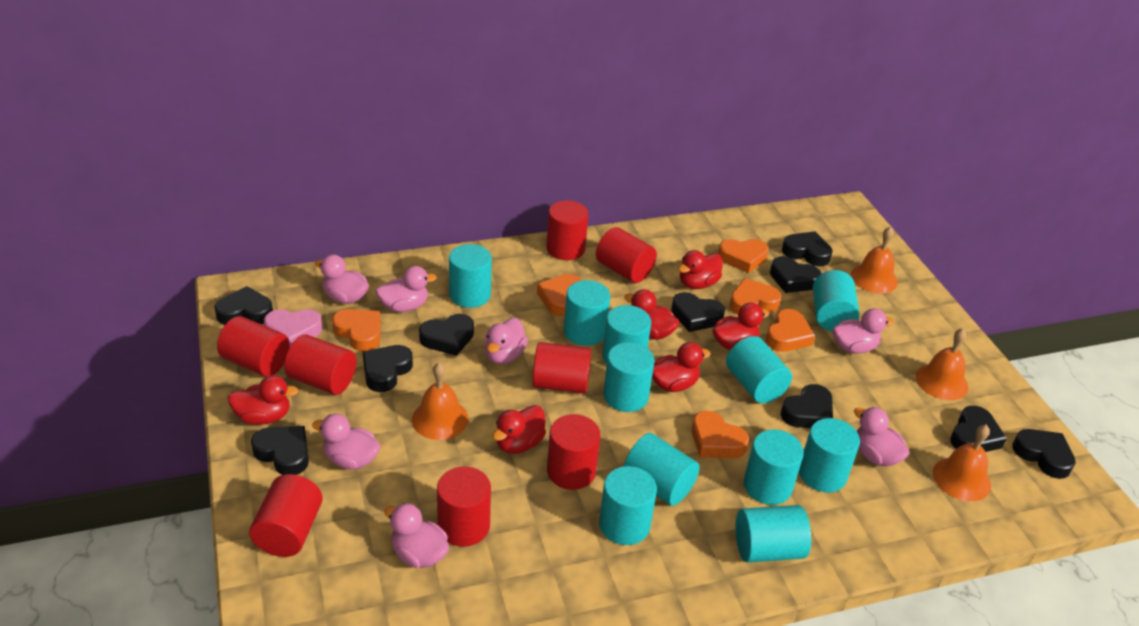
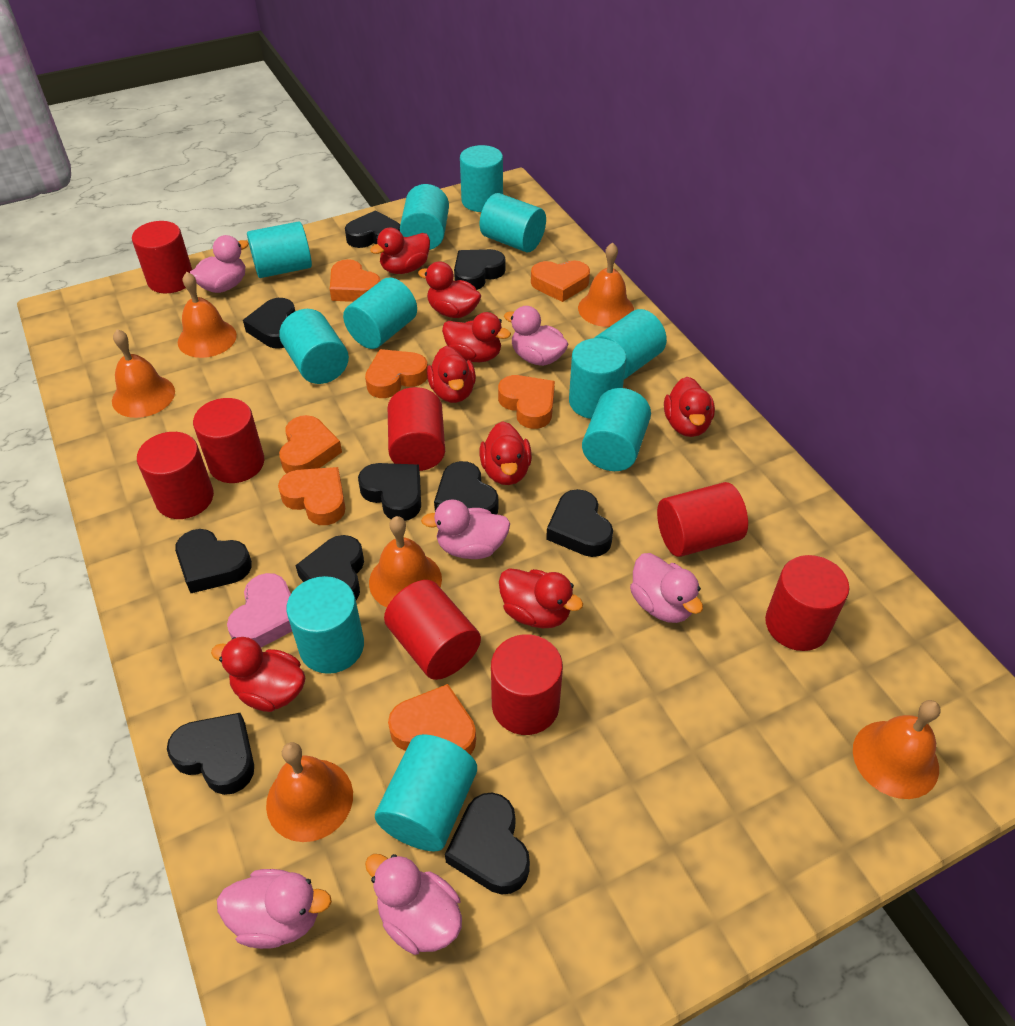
orange bell: 4 -> 6
orange heart: 6 -> 7
pink duck: 7 -> 6
red duck: 6 -> 8

